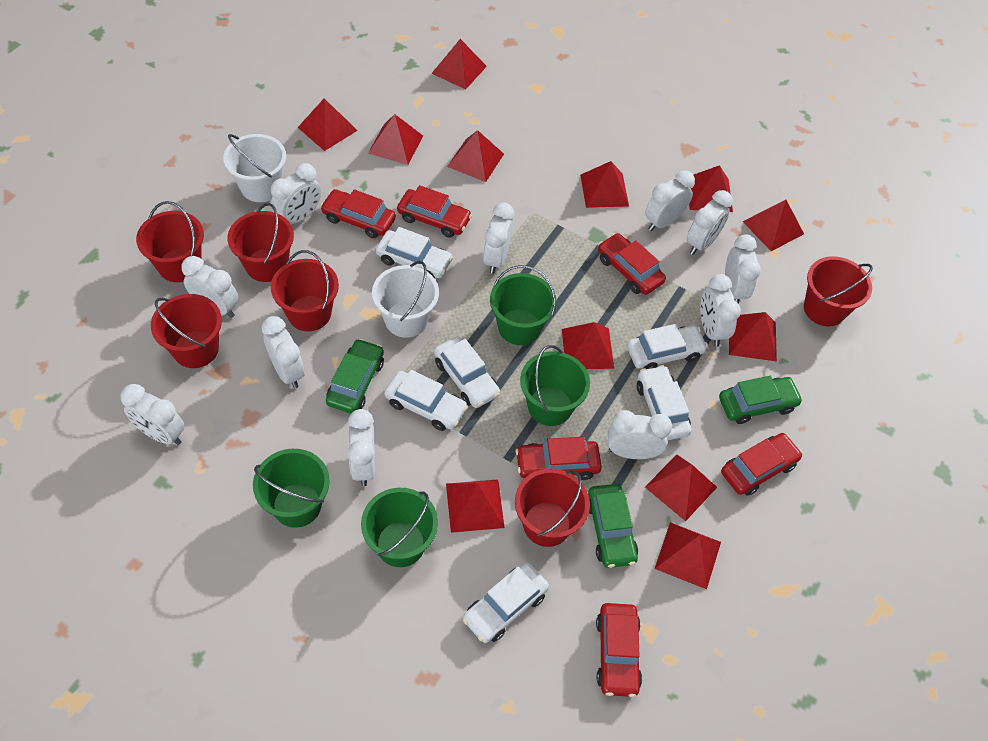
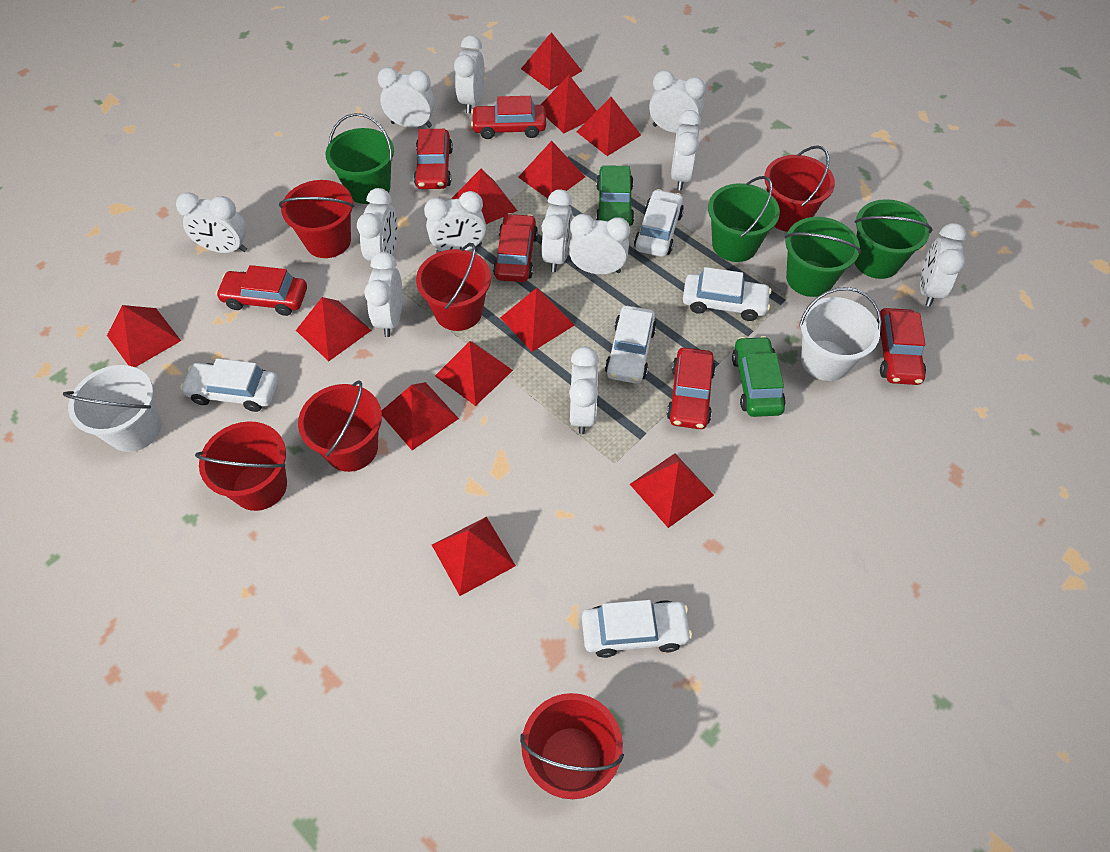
green car: 3 -> 2
white car: 6 -> 5
white clock: 11 -> 12

